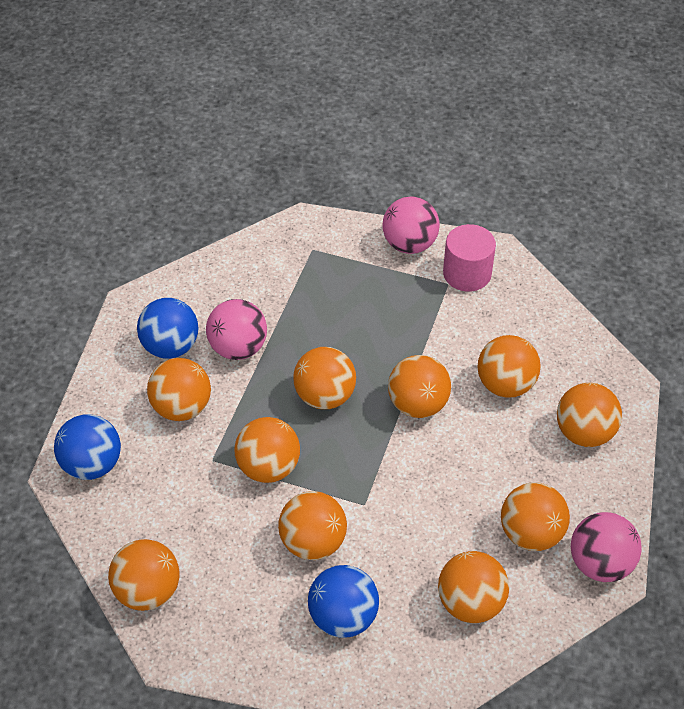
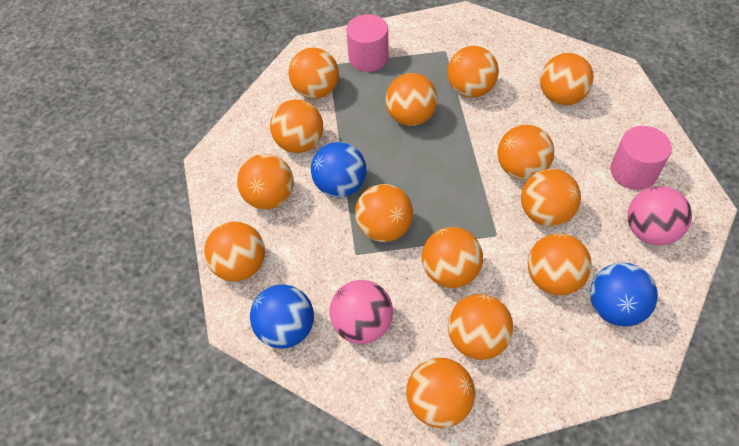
orange ball: 10 -> 14
pink ball: 3 -> 2
pink cylinder: 1 -> 2

